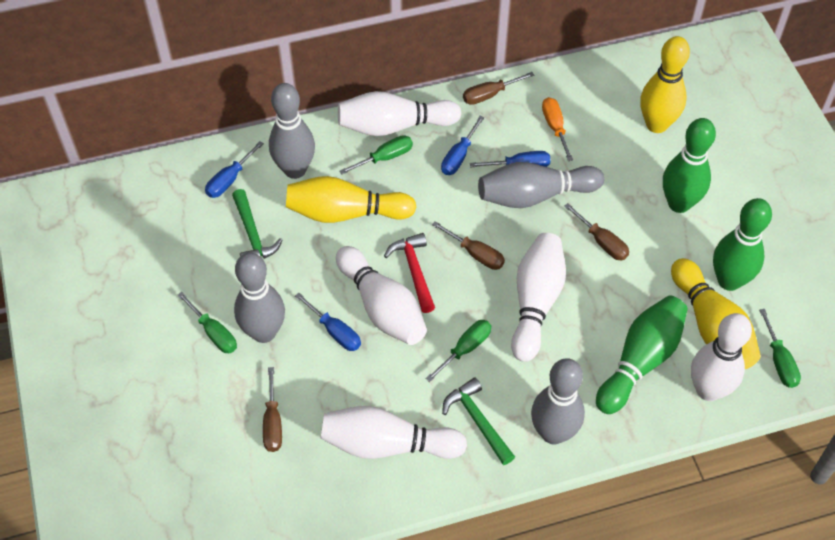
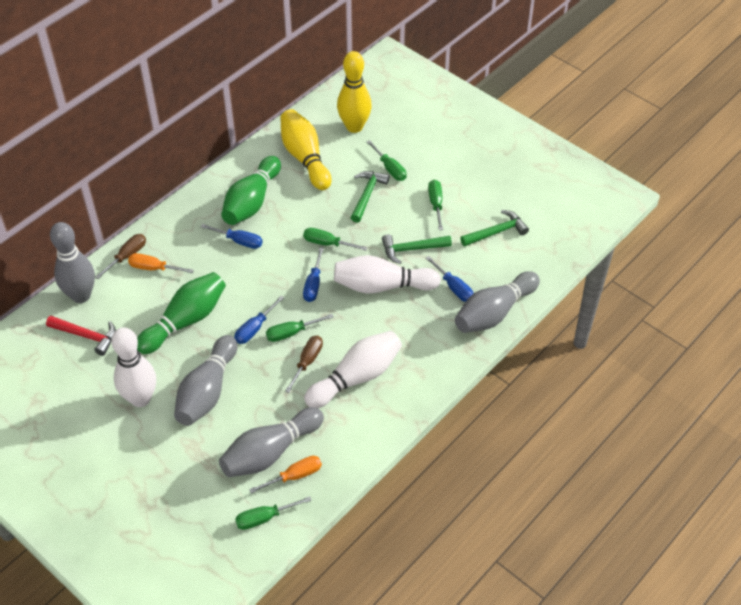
brown screwdriver: 4 -> 2
green bowling pin: 3 -> 2
green hammer: 2 -> 3
green screwdriver: 4 -> 5
orange screwdriver: 1 -> 2
white bowling pin: 5 -> 3
yellow bowling pin: 3 -> 2

